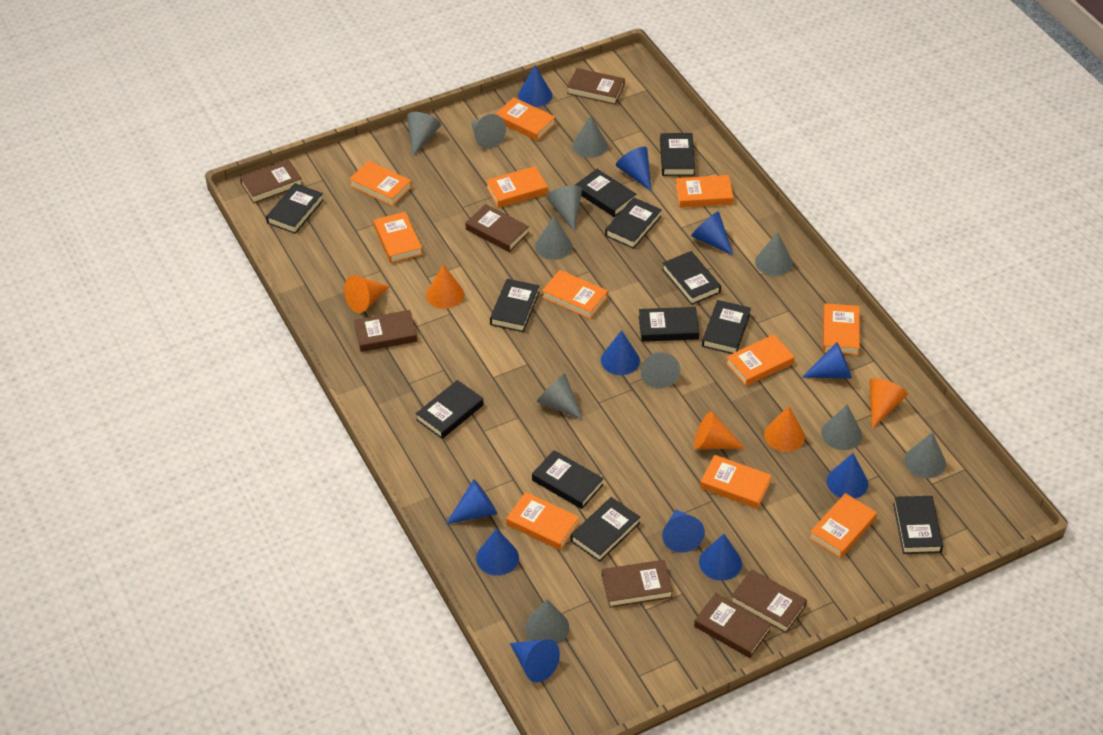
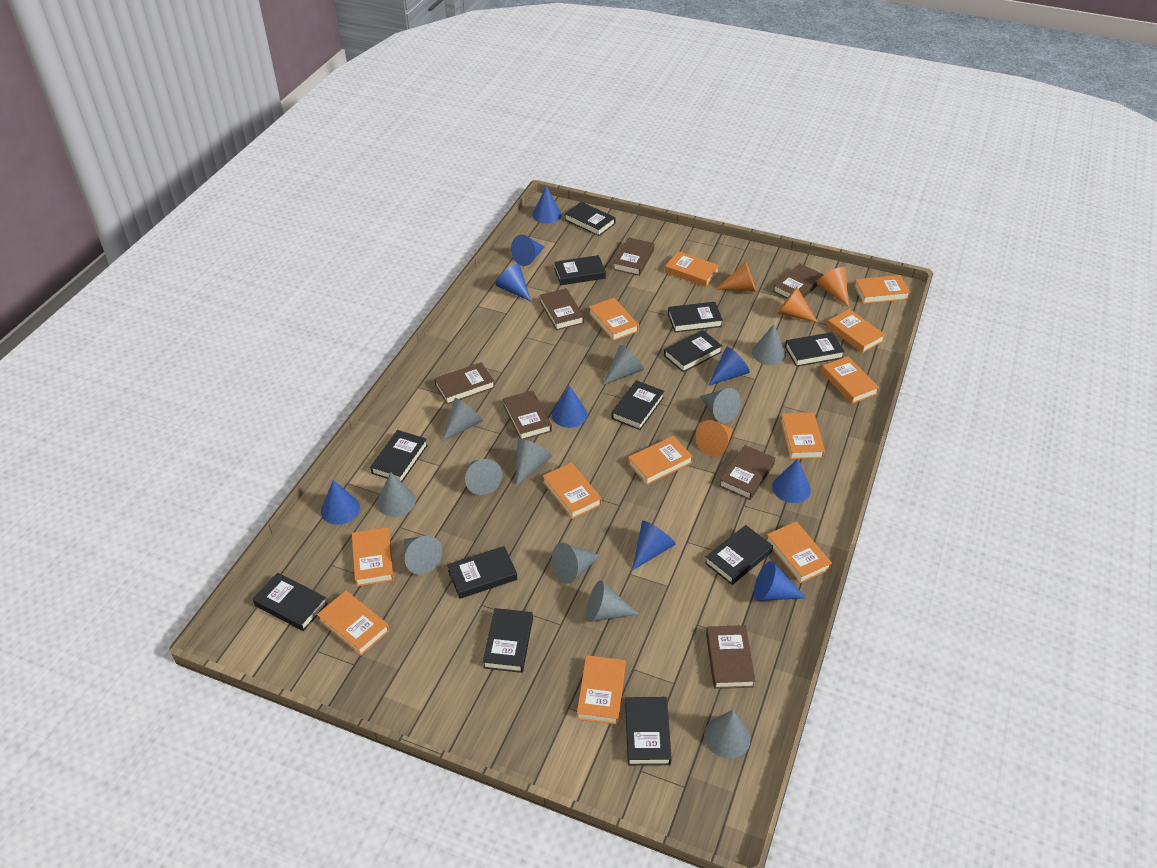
blue cone: 11 -> 9
orange book: 11 -> 12
orange cone: 5 -> 4

